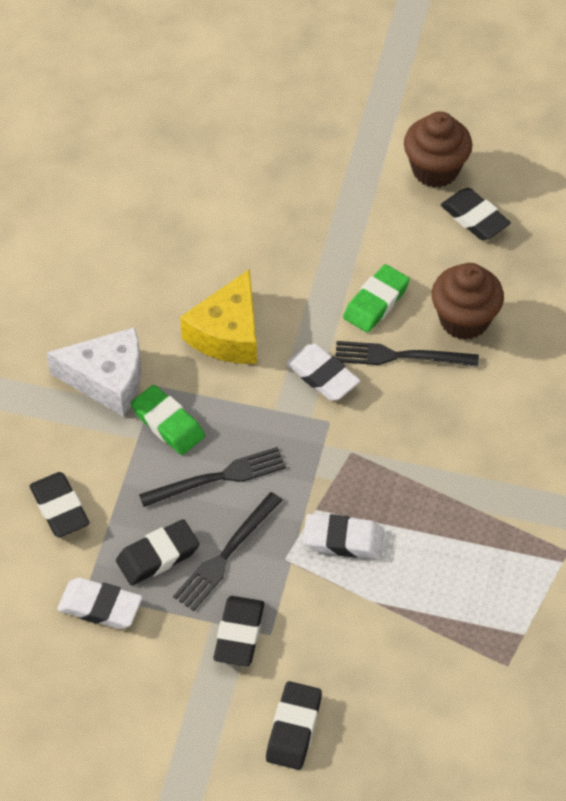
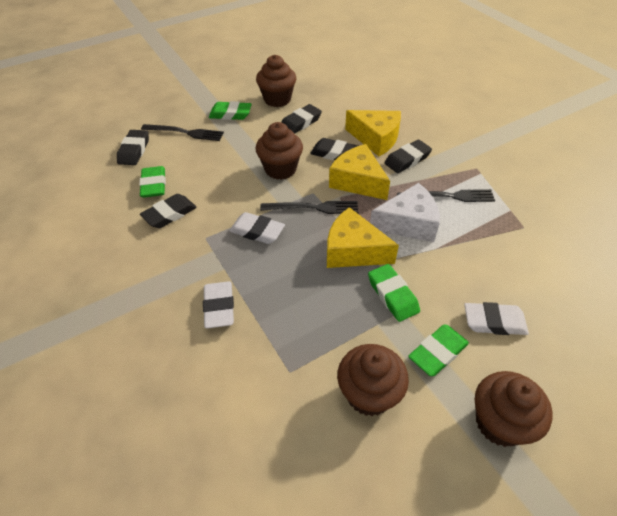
brown cupcake: 2 -> 4
green eraser: 2 -> 4
yellow cheese: 1 -> 3

